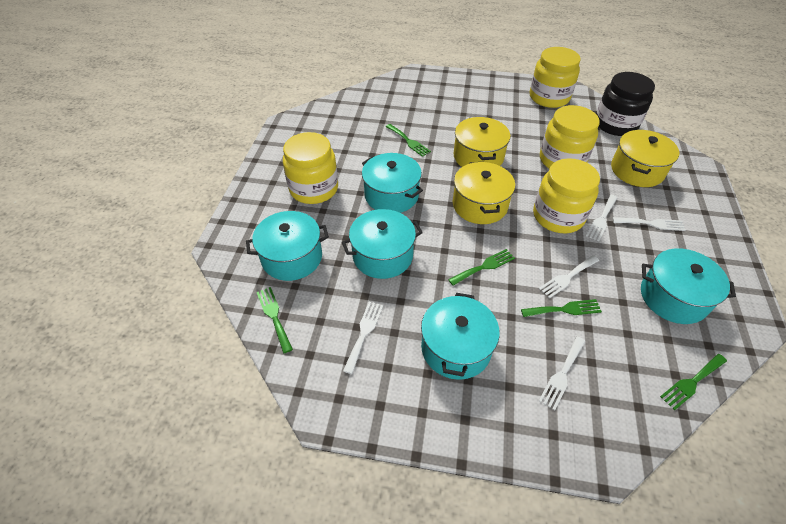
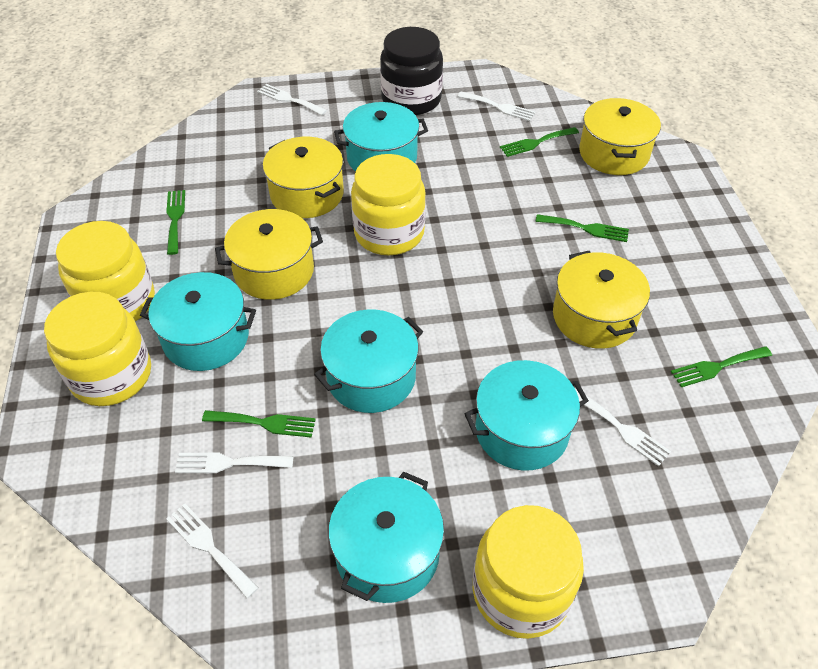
yellow pot: 3 -> 4

